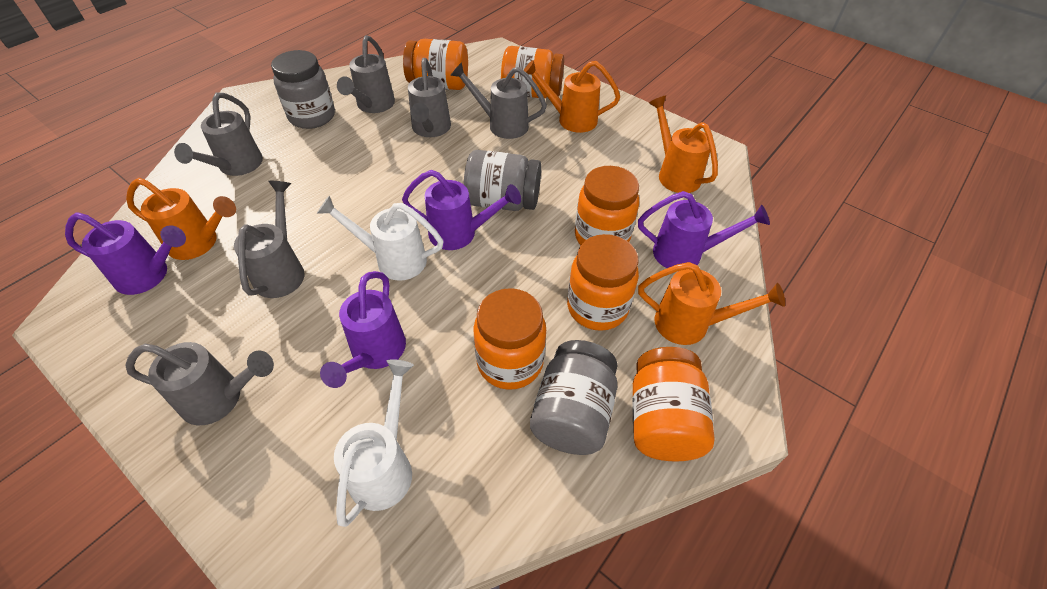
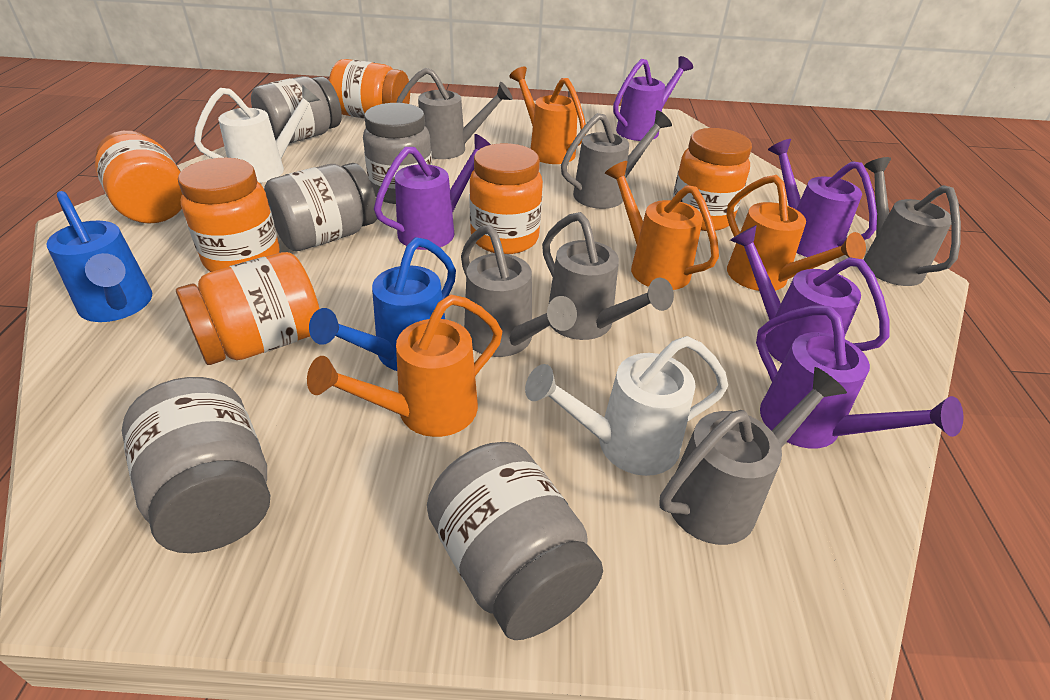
blue watering can: 0 -> 2
grey jar: 3 -> 5
purple watering can: 4 -> 5

